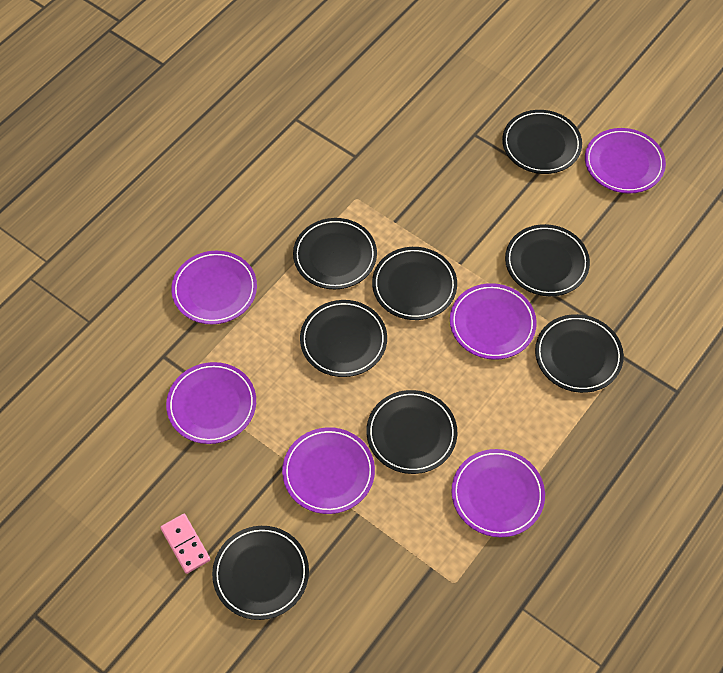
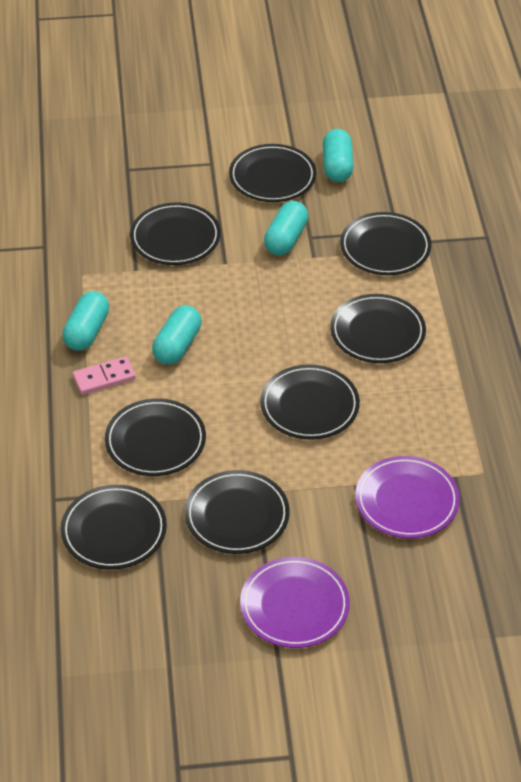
purple plate: 6 -> 2
turquoise capsule: 0 -> 4

